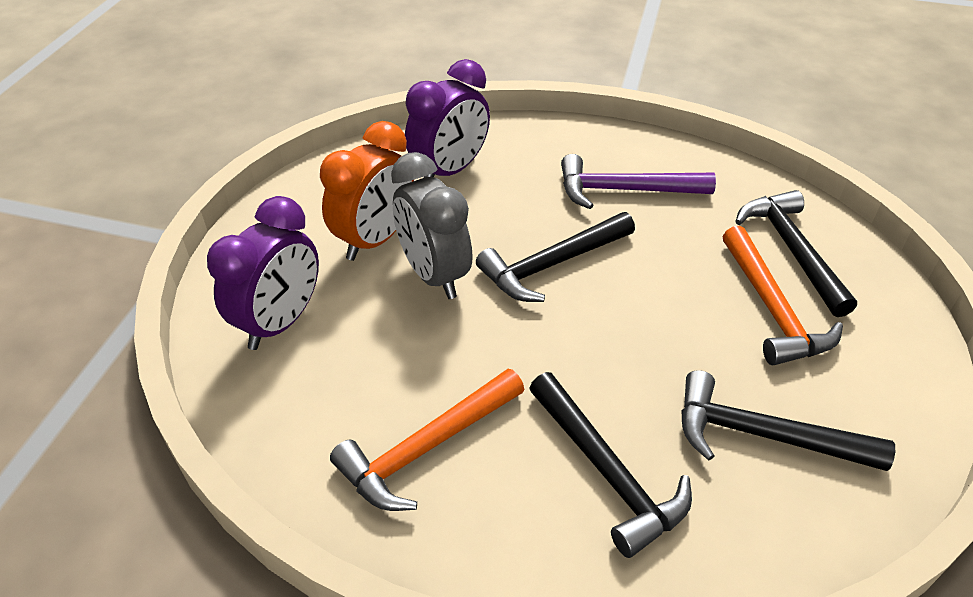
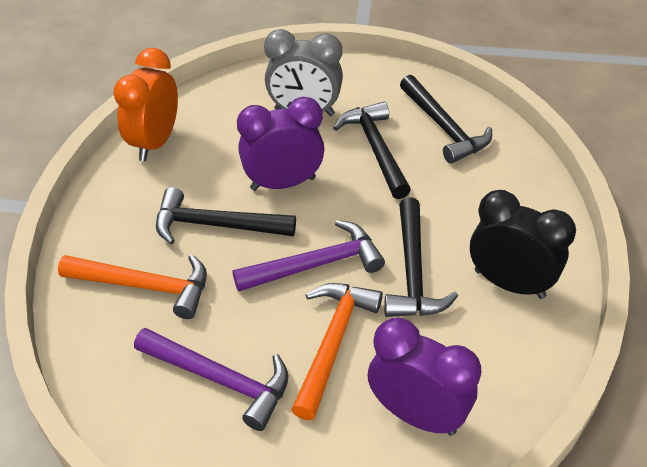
black clock: 0 -> 1
purple hammer: 1 -> 2

